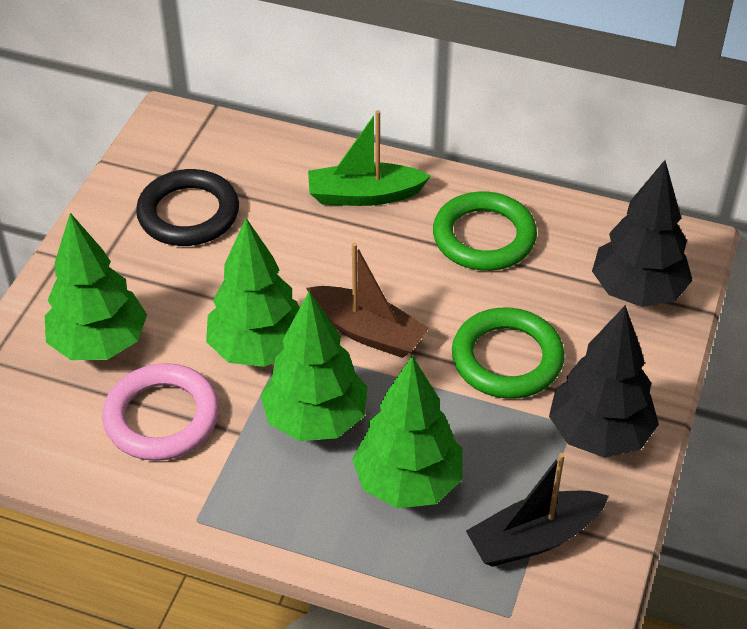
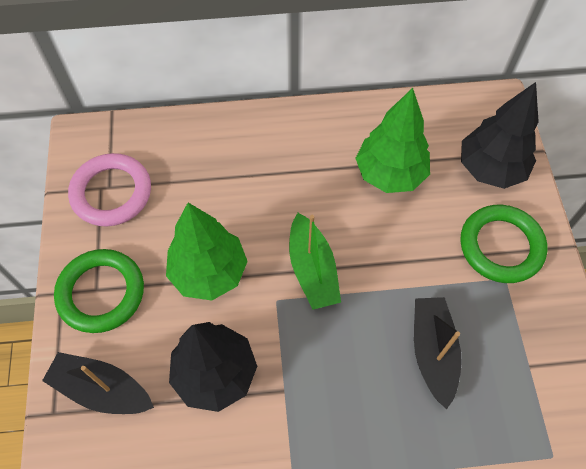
black boat: 1 -> 2
black ring: 1 -> 0
brown boat: 1 -> 0
green tree: 4 -> 2

